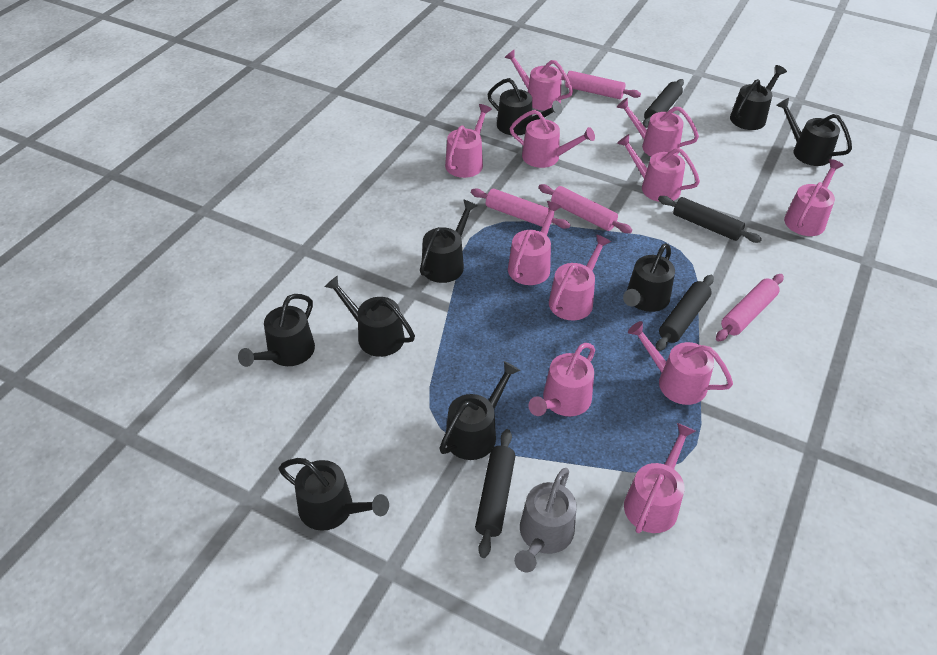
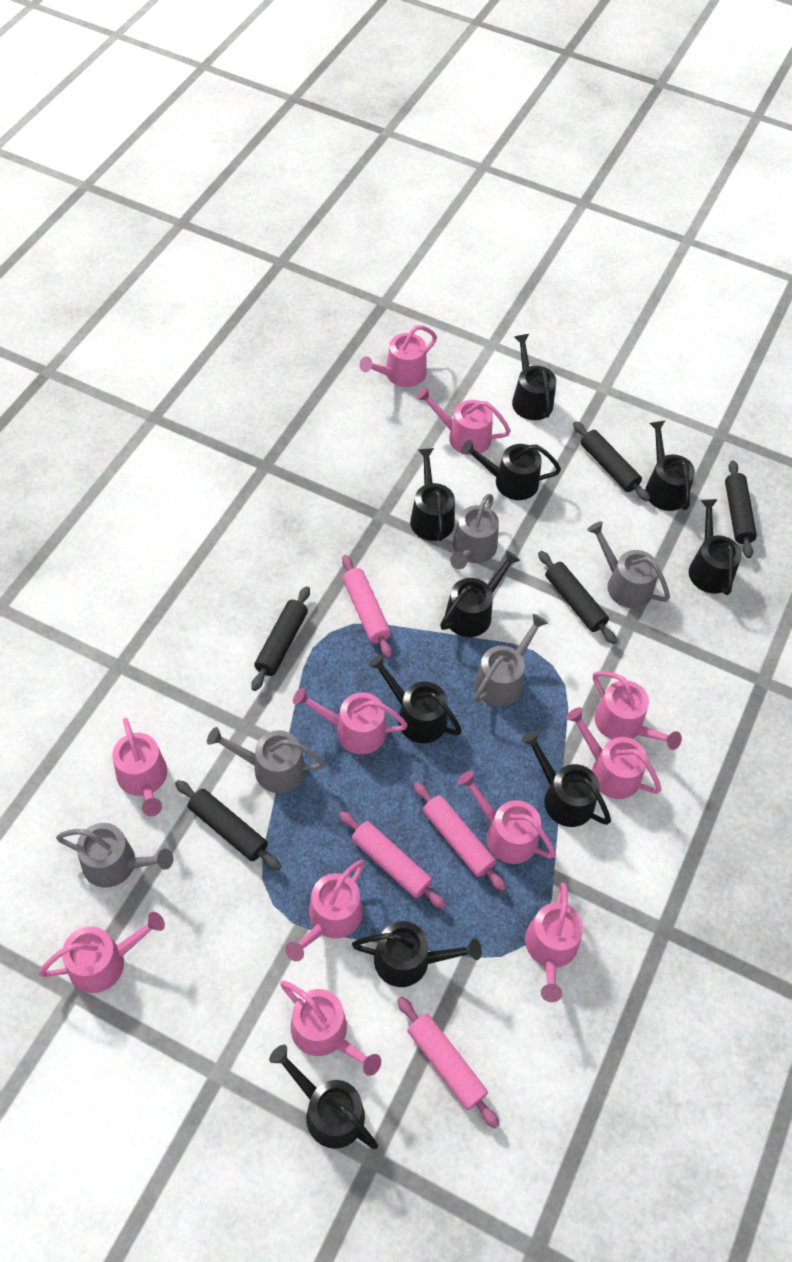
black rolling pin: 4 -> 5
black watering can: 9 -> 10
grey watering can: 1 -> 5

